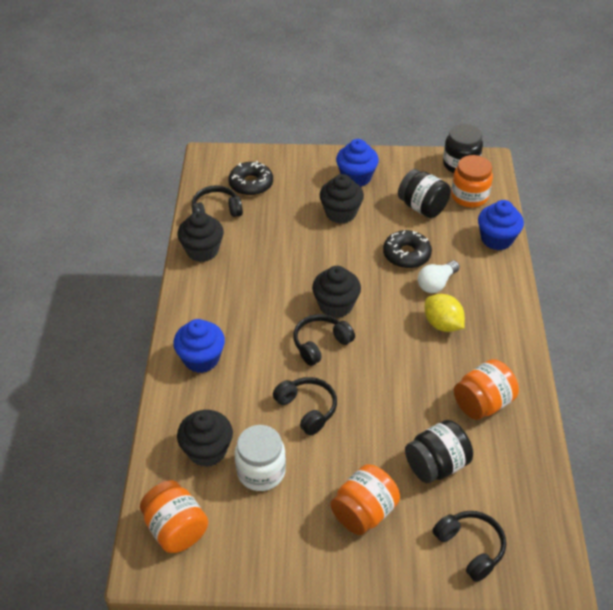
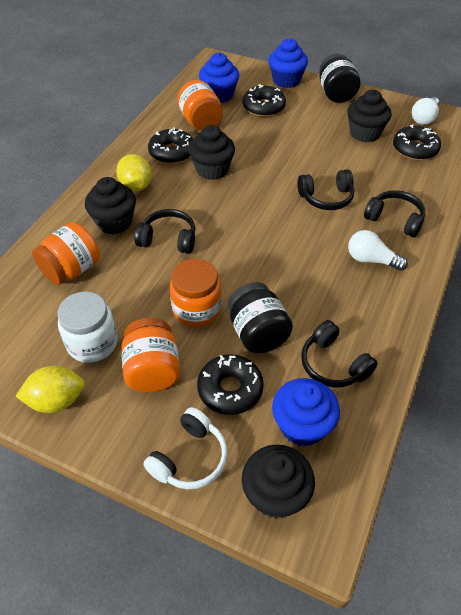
black donut: 2 -> 4
black jar: 3 -> 2
white headphones: 0 -> 1
white light bulb: 1 -> 2
yellow lemon: 1 -> 2

